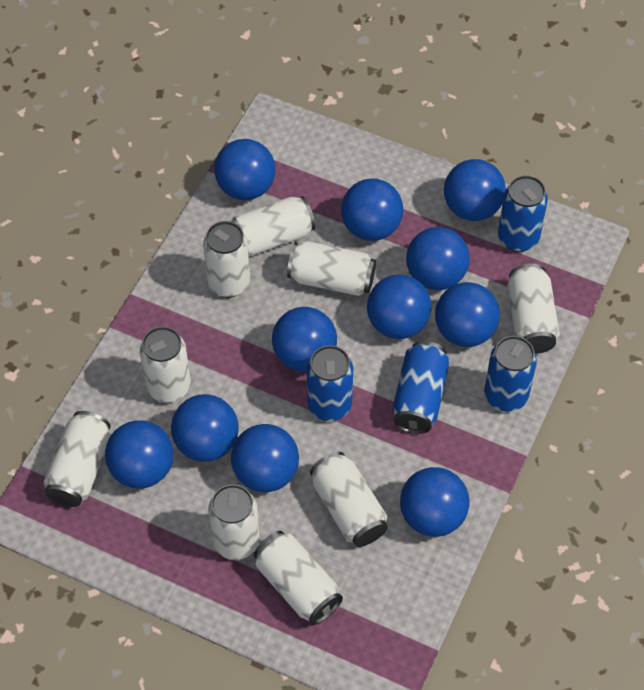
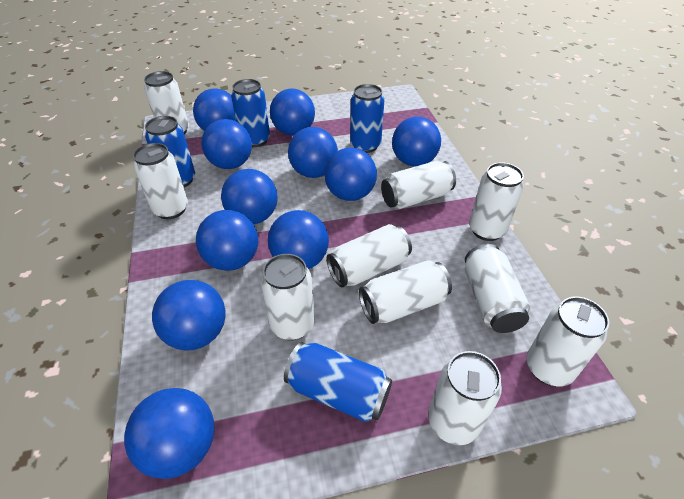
white can: 9 -> 10

